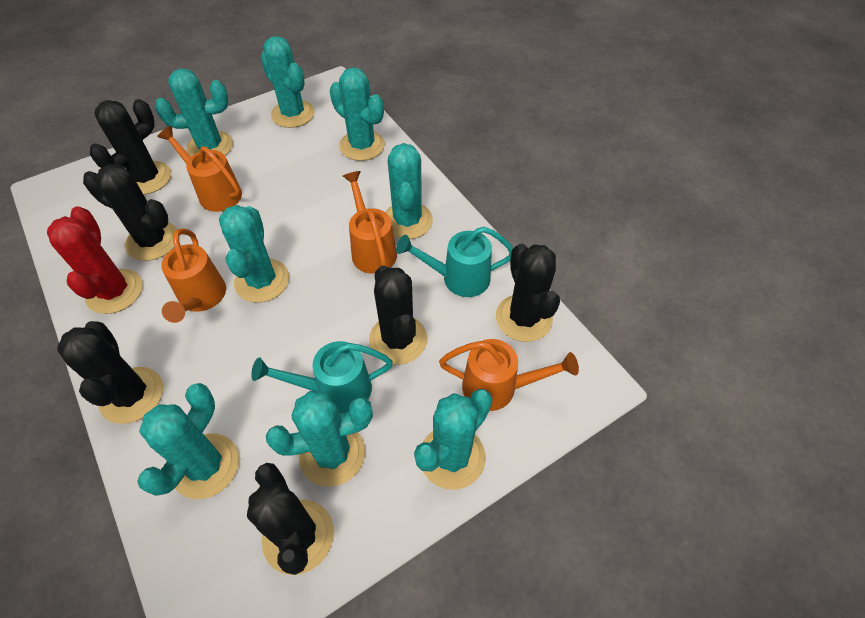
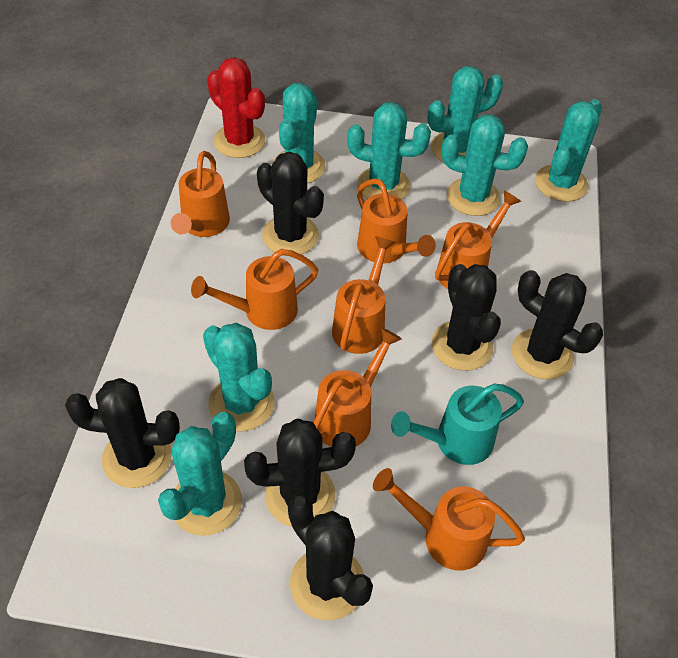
orange watering can: 4 -> 7
turquoise cactus: 8 -> 7
turquoise watering can: 2 -> 1

